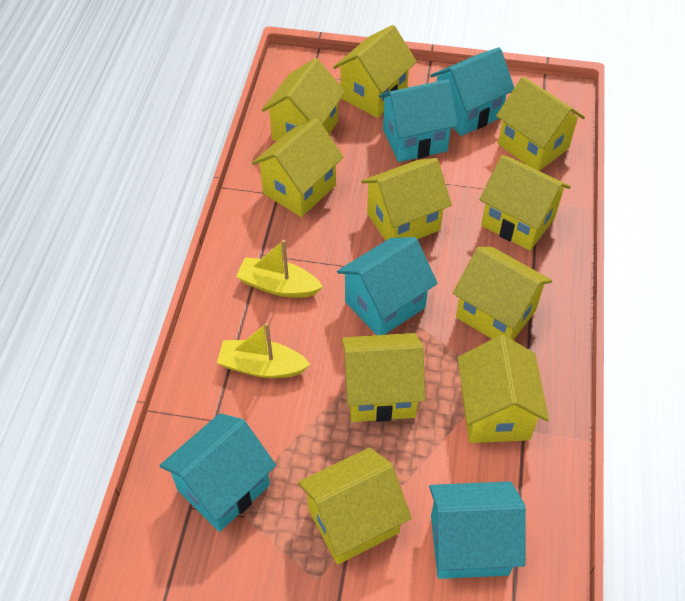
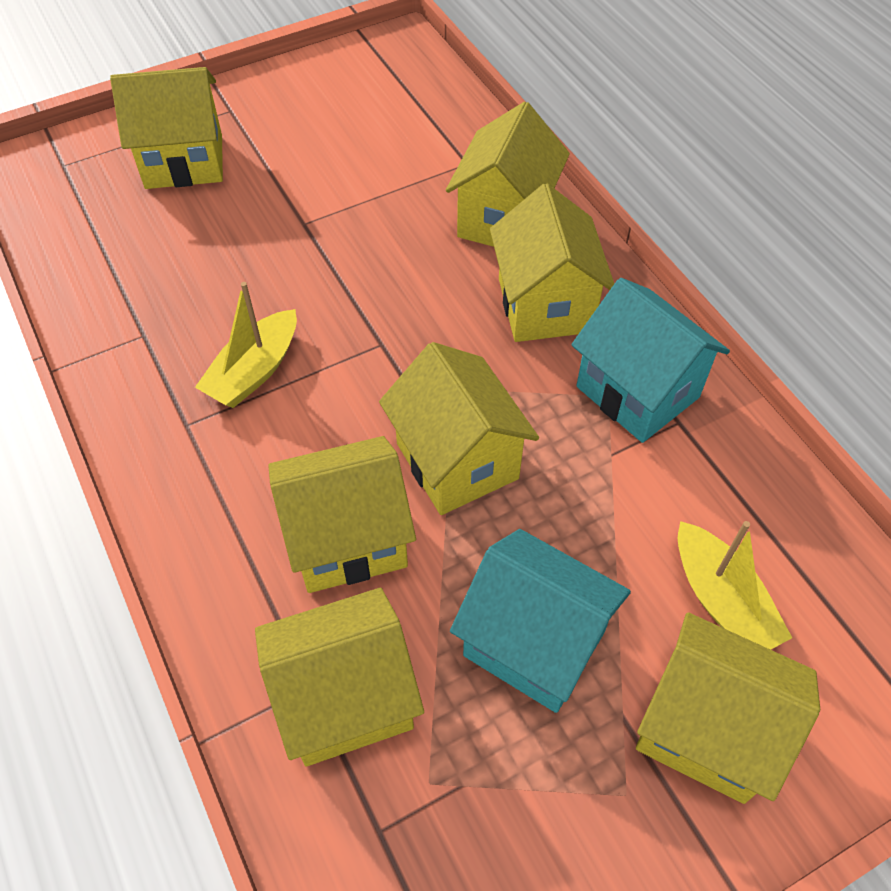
turquoise house: 5 -> 2
yellow house: 10 -> 7

